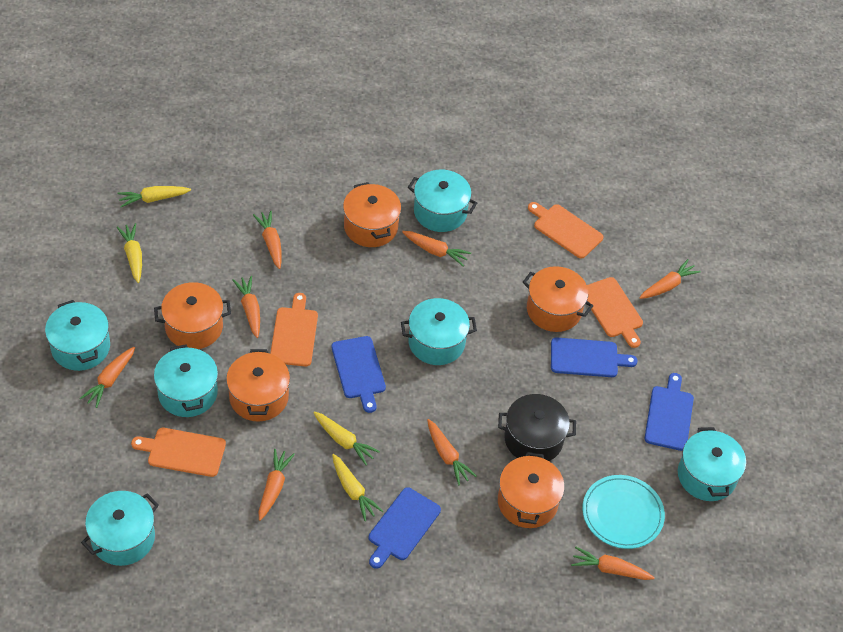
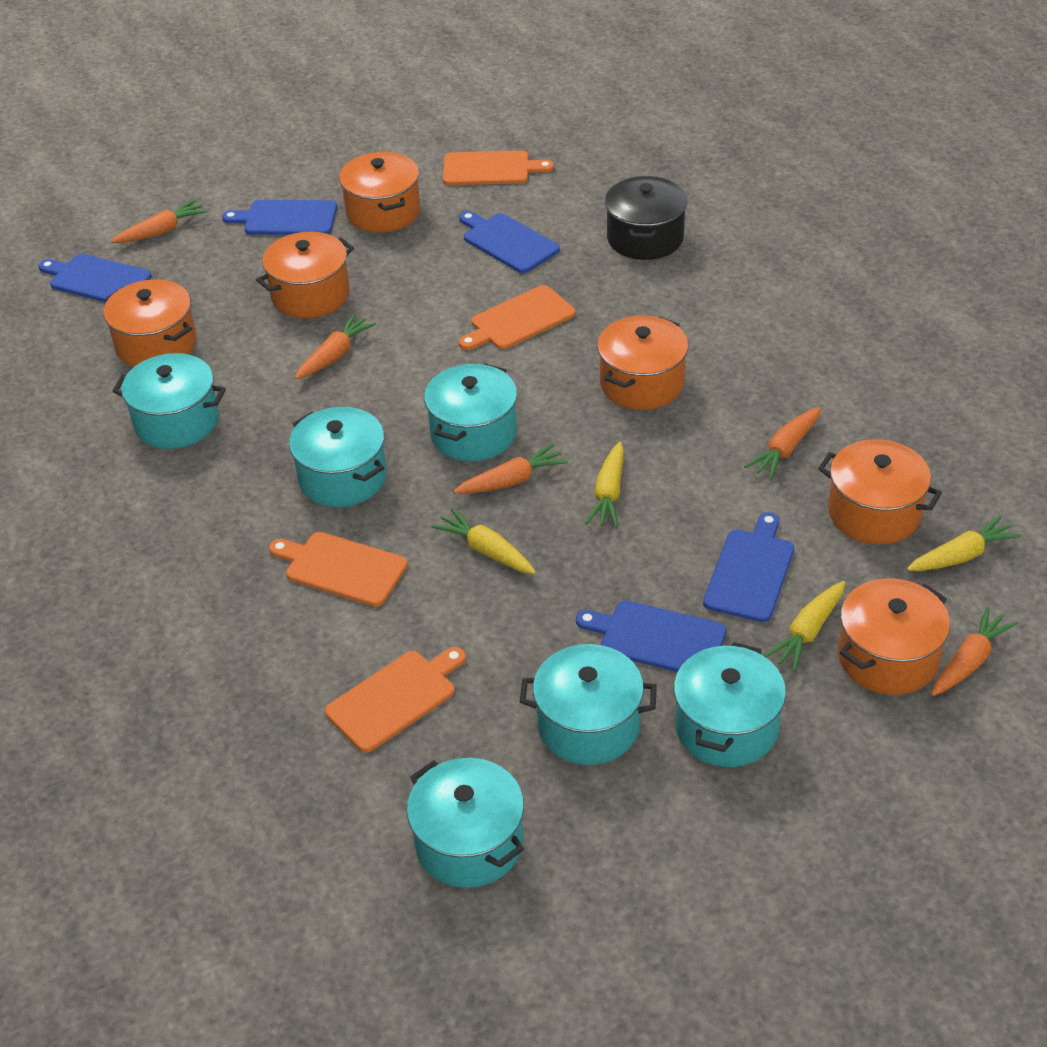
blue cutting board: 4 -> 5
orange carrot: 8 -> 5
orange pot: 5 -> 6
turquoise plate: 1 -> 0

